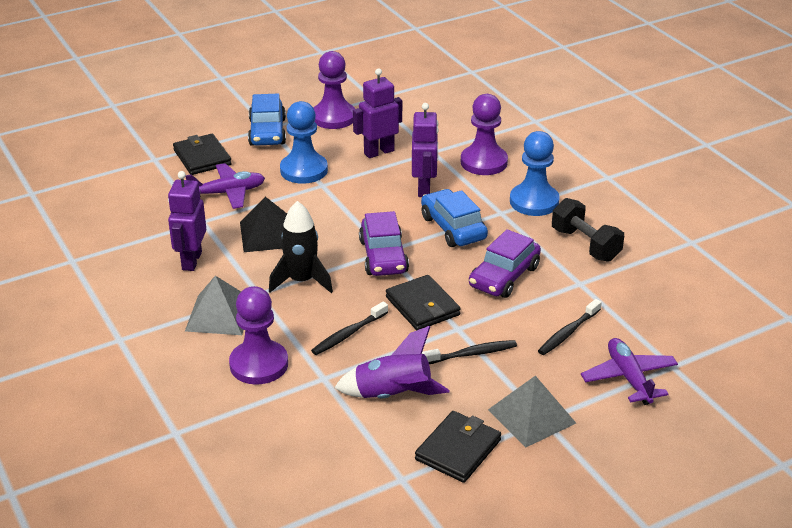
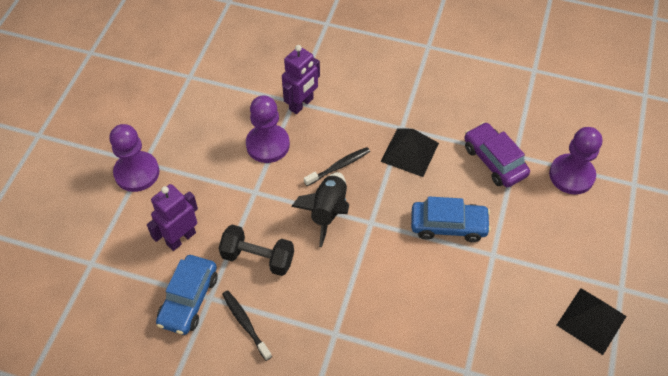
black pyramid: 1 -> 2
black toothbrush: 3 -> 2
black wallet: 3 -> 0
blue pawn: 2 -> 0
grey pyramid: 2 -> 0
purple car: 2 -> 1
purple plane: 2 -> 0
purple robot: 3 -> 2
purple rocket: 1 -> 0

